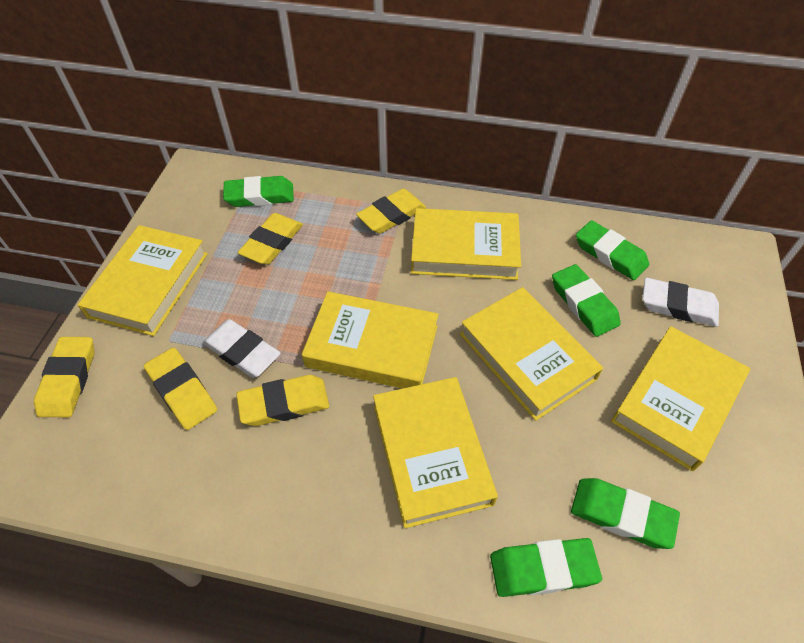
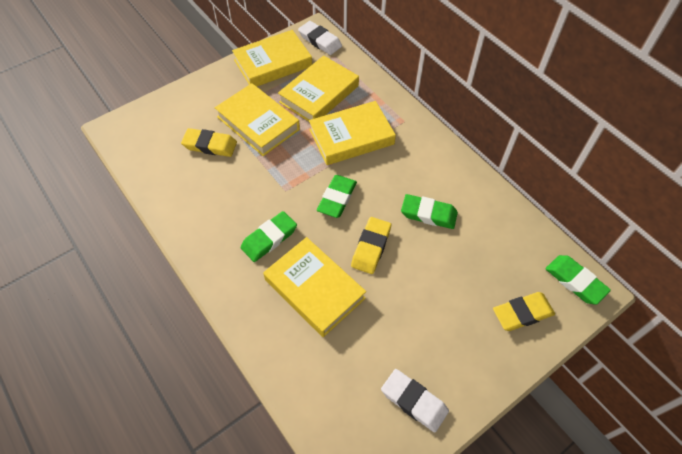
green eraser: 5 -> 4
yellow book: 6 -> 5
yellow eraser: 5 -> 3

